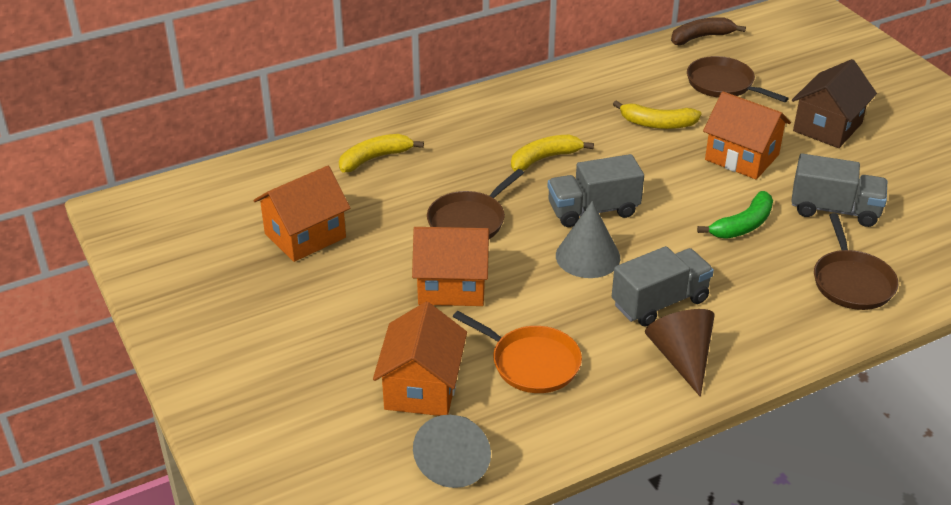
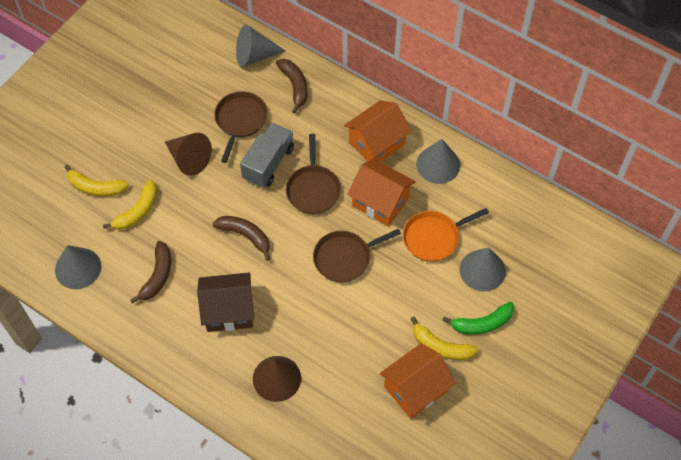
brown banana: 1 -> 3
brown cone: 1 -> 2
grey cone: 2 -> 4
grey truck: 3 -> 1
orange house: 4 -> 3

